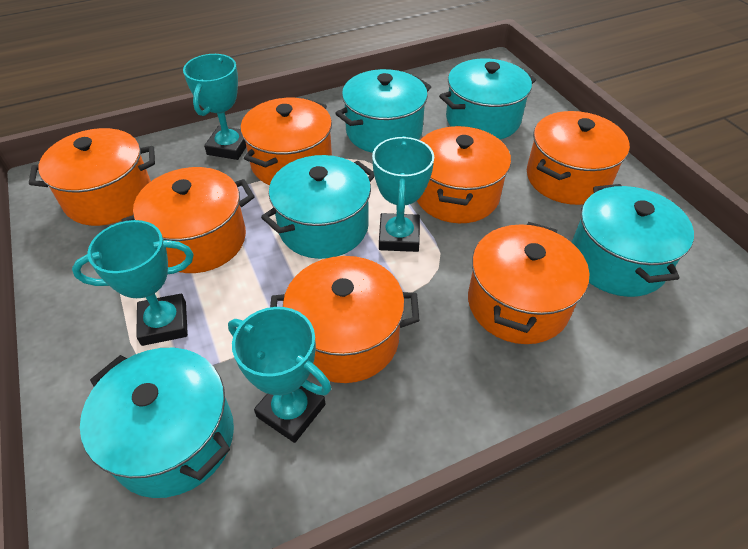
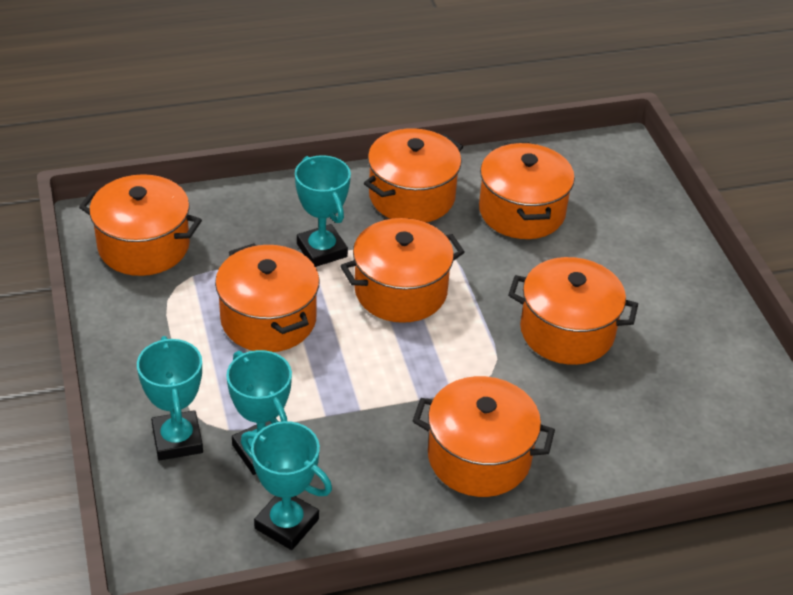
turquoise pot: 5 -> 0

